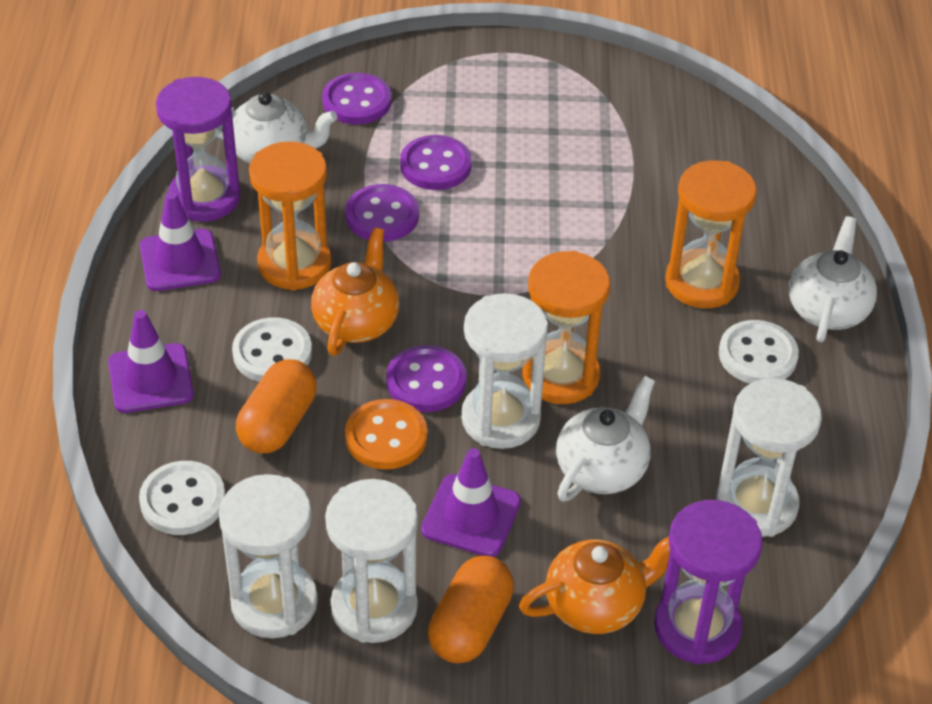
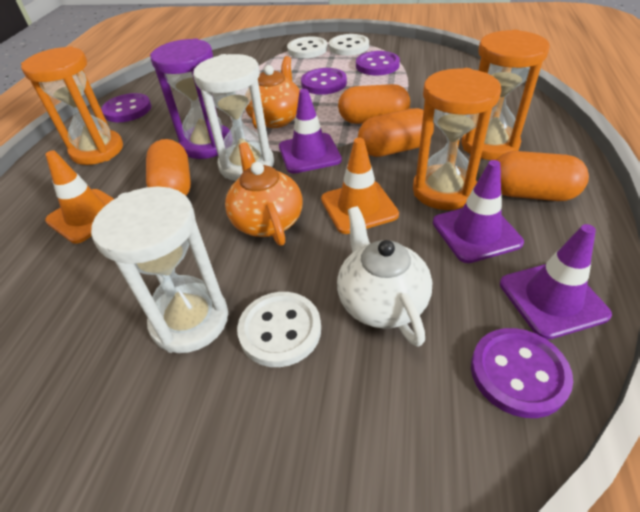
orange button: 1 -> 0
orange capsule: 2 -> 4
orange traffic cone: 0 -> 2
purple hourglass: 2 -> 1
white hourglass: 4 -> 2
white teapot: 3 -> 1

